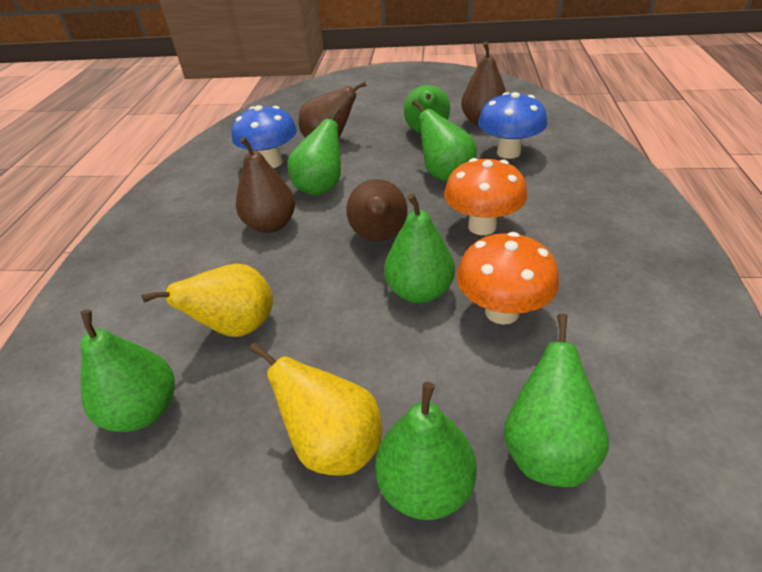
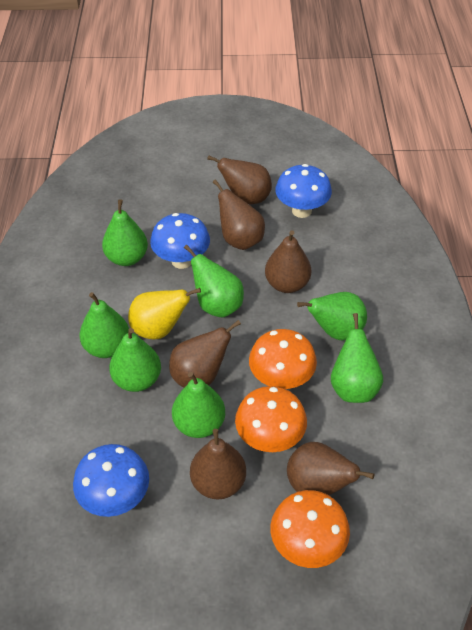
blue mushroom: 2 -> 3
brown pear: 4 -> 6
orange mushroom: 2 -> 3
yellow pear: 2 -> 1

